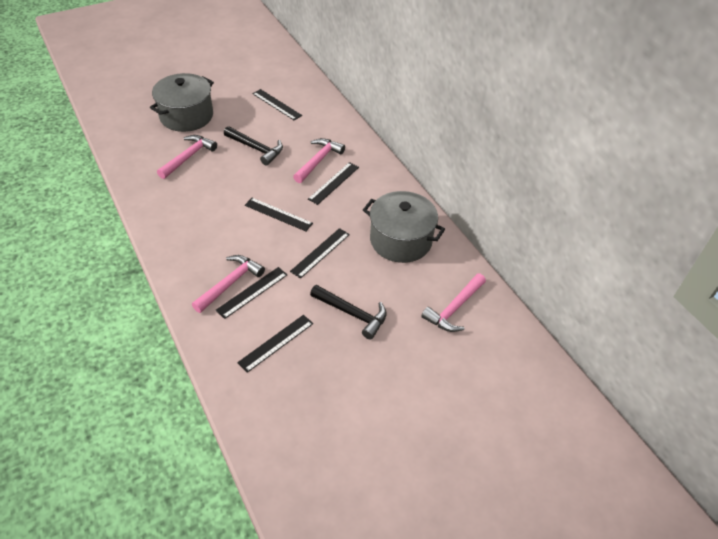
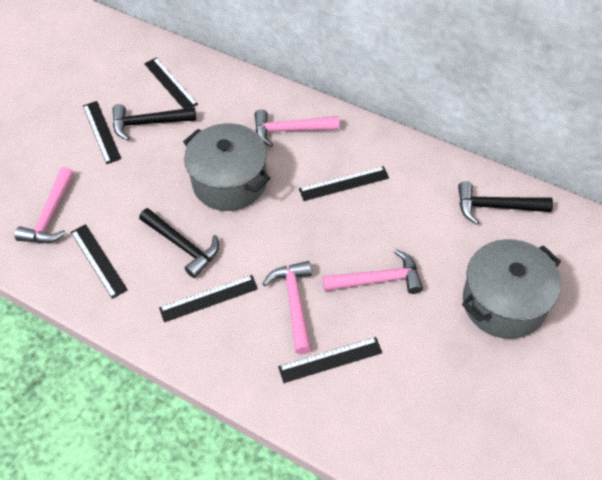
black hammer: 2 -> 3

